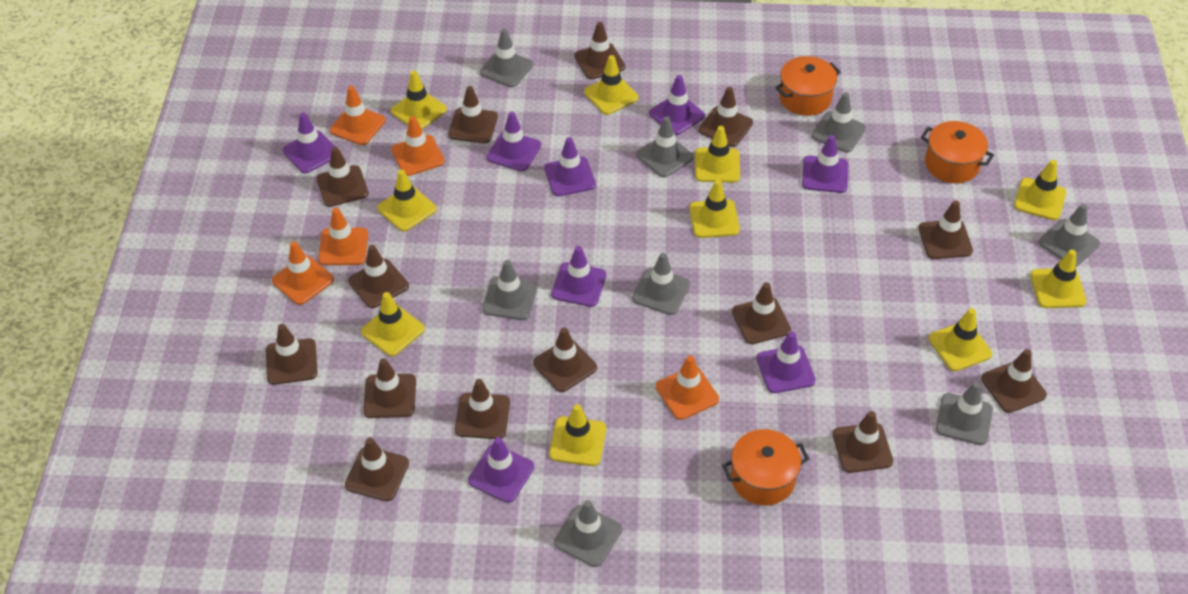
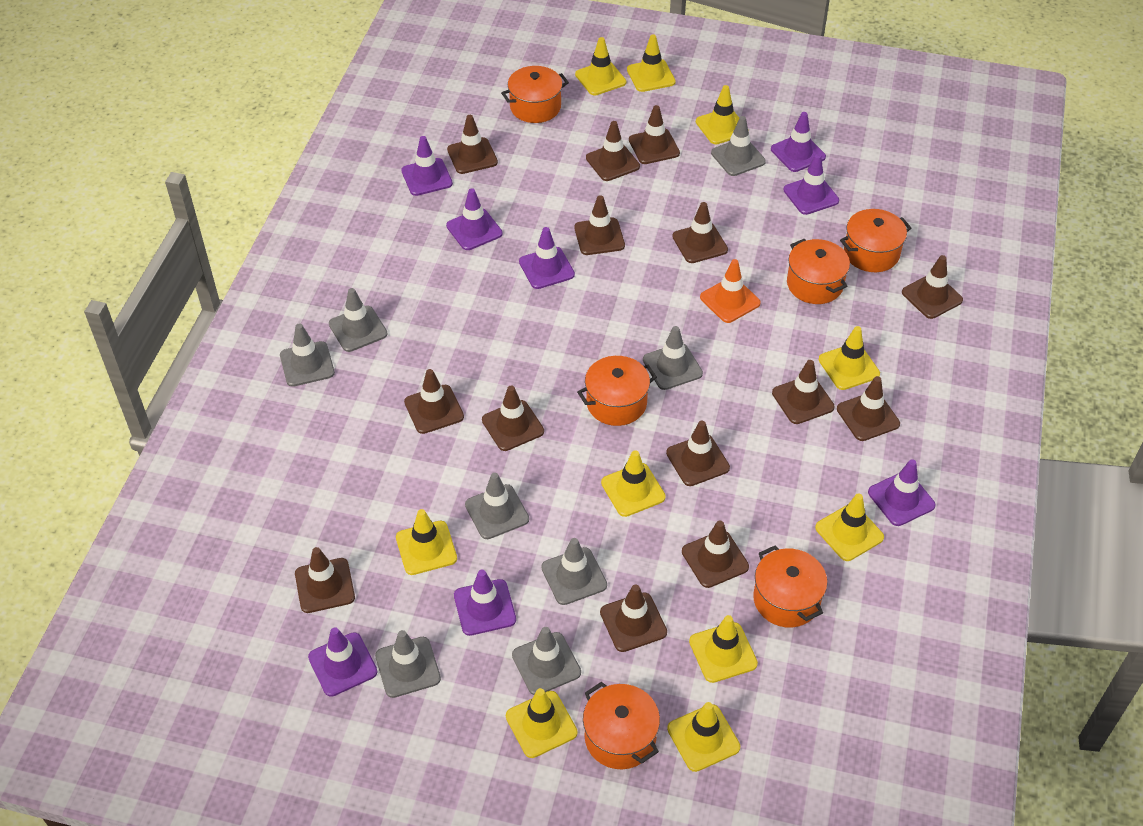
orange pot: 3 -> 6
orange traffic cone: 5 -> 1

